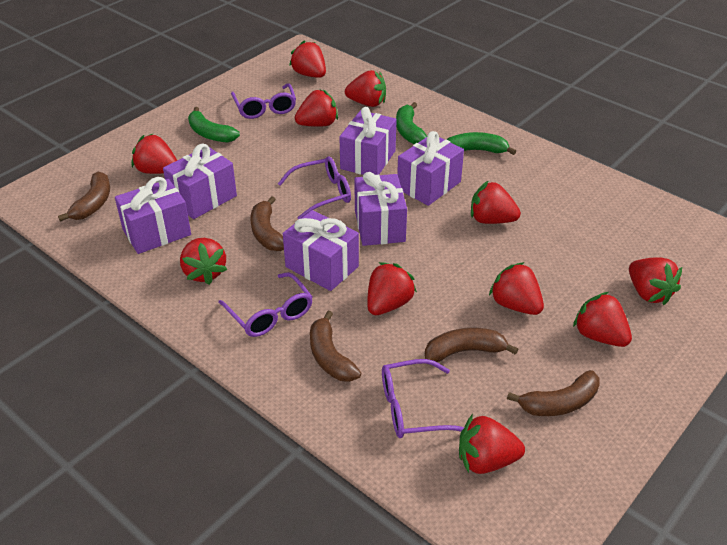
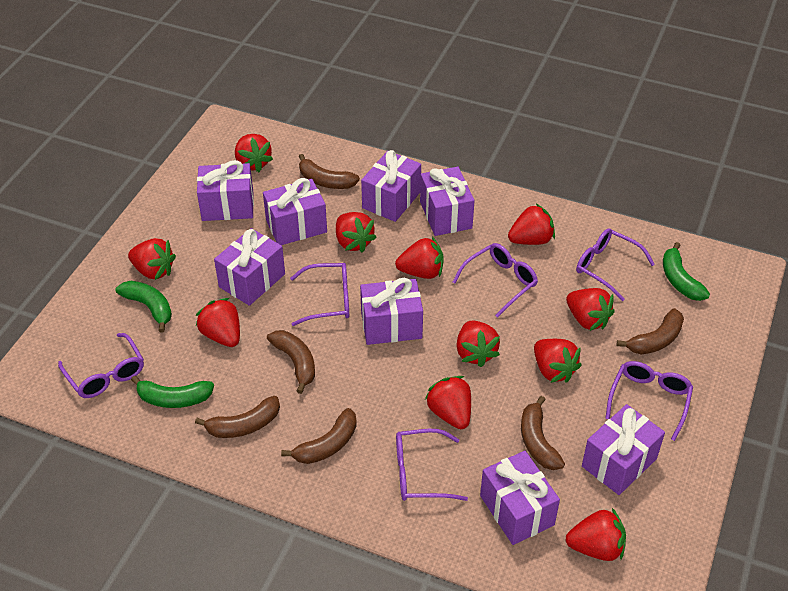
brown banana: 5 -> 6
purple gift: 6 -> 8
purple glasses: 4 -> 6

